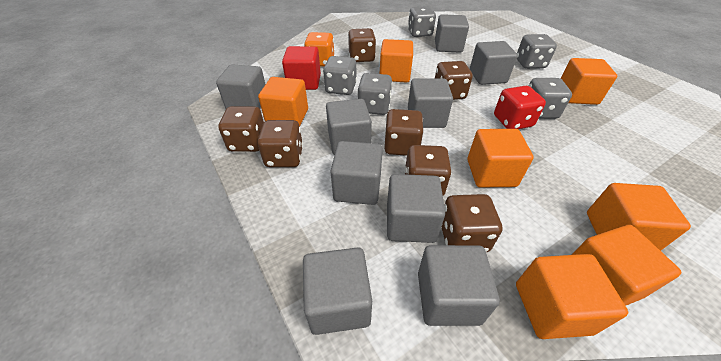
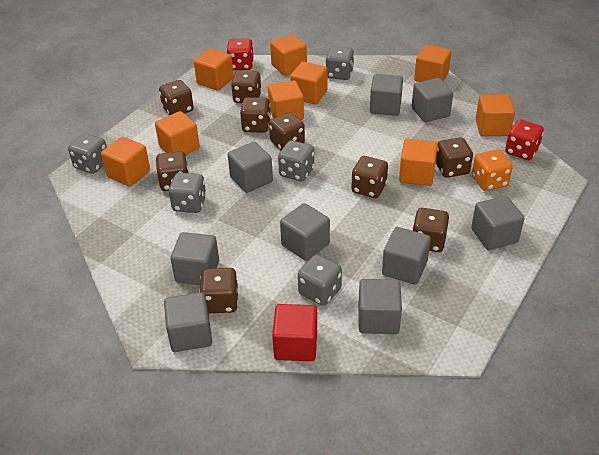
brown dice: 7 -> 9
orange cube: 7 -> 9
red dice: 1 -> 2

